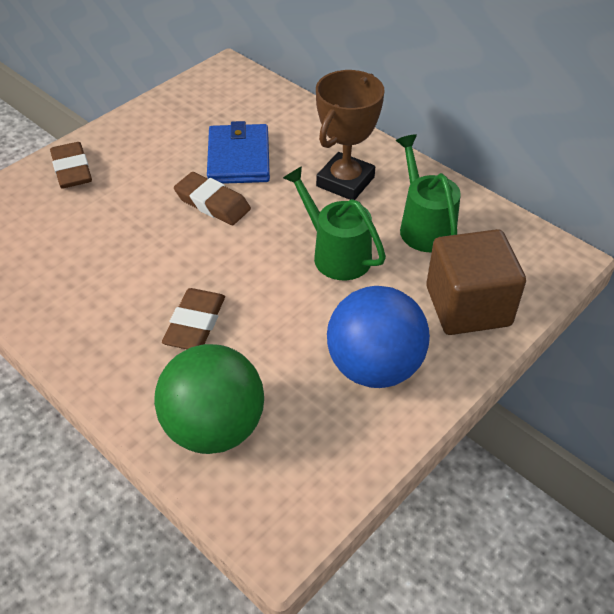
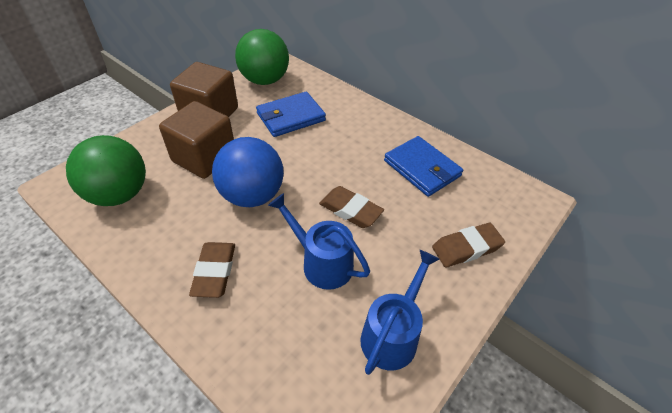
blue wallet: 1 -> 2
blue watering can: 0 -> 2
brown cube: 1 -> 2
brown trophy: 1 -> 0
green ball: 1 -> 2
green watering can: 2 -> 0

